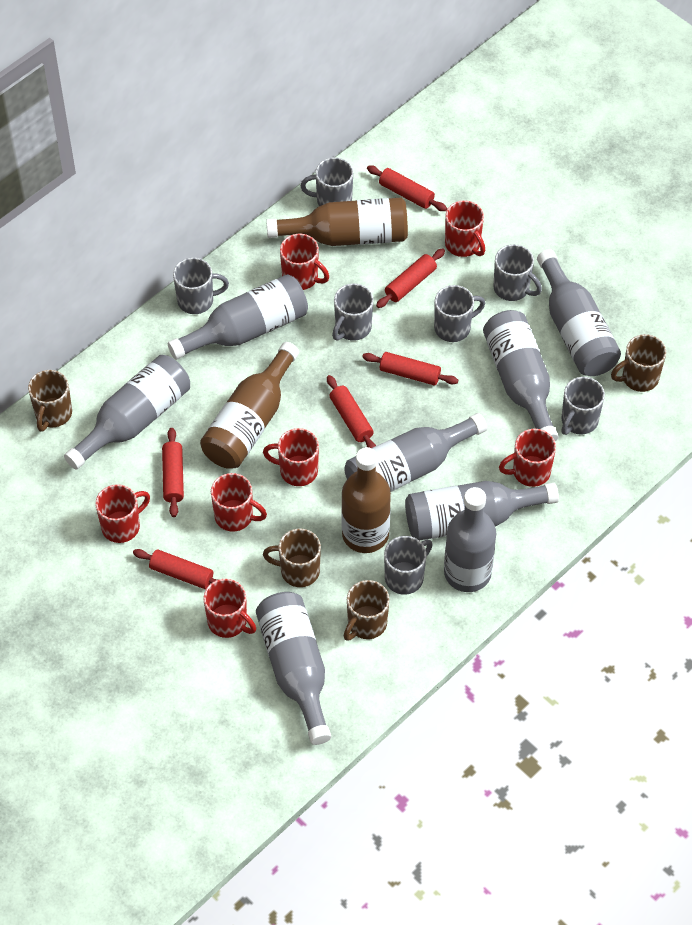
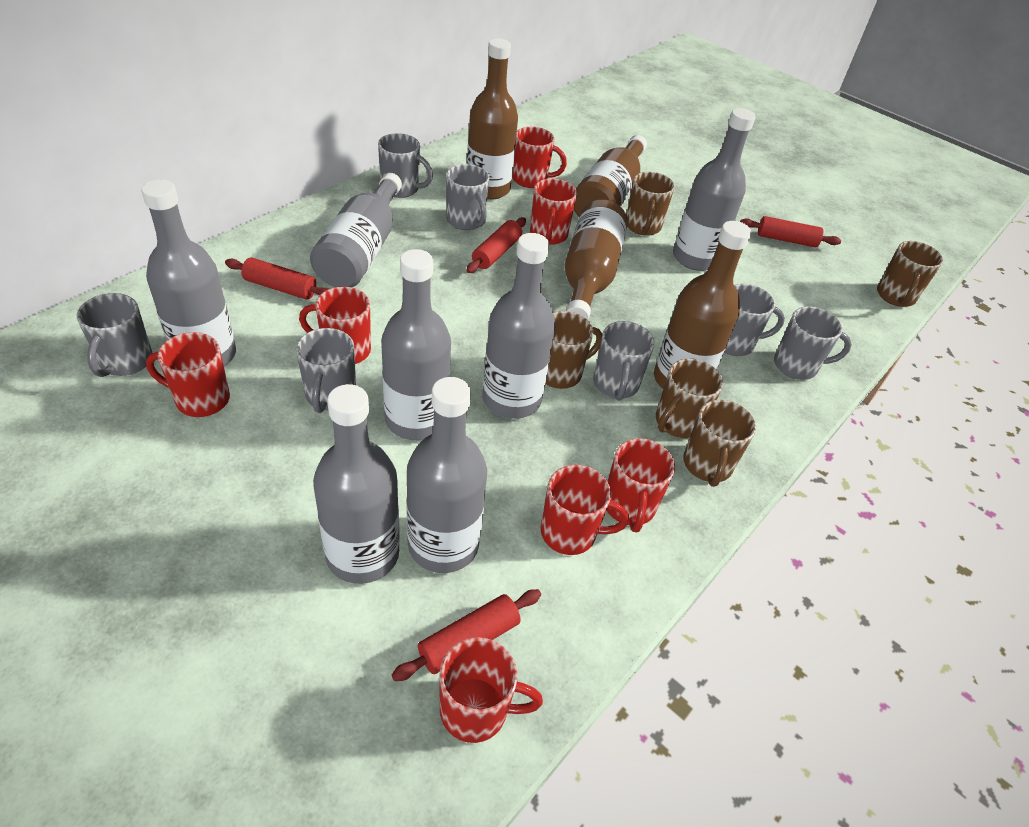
brown bottle: 3 -> 4
brown mug: 4 -> 5
grey bottle: 8 -> 7
red rolling pin: 6 -> 4

